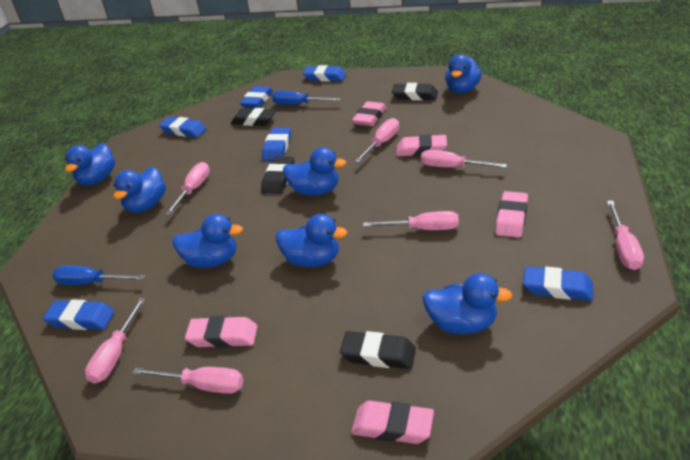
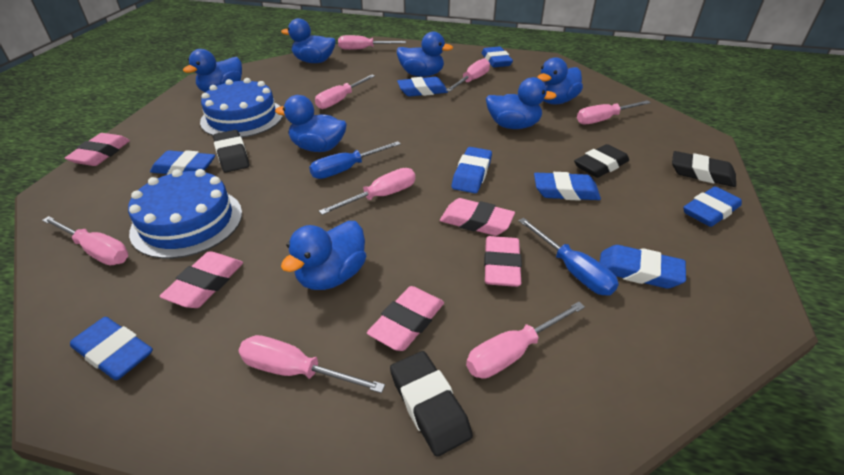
blue cake: 0 -> 2
blue eraser: 6 -> 8
pink screwdriver: 7 -> 8

